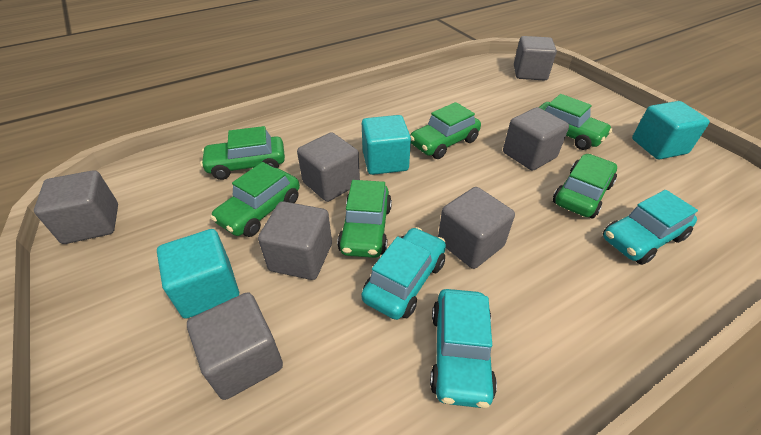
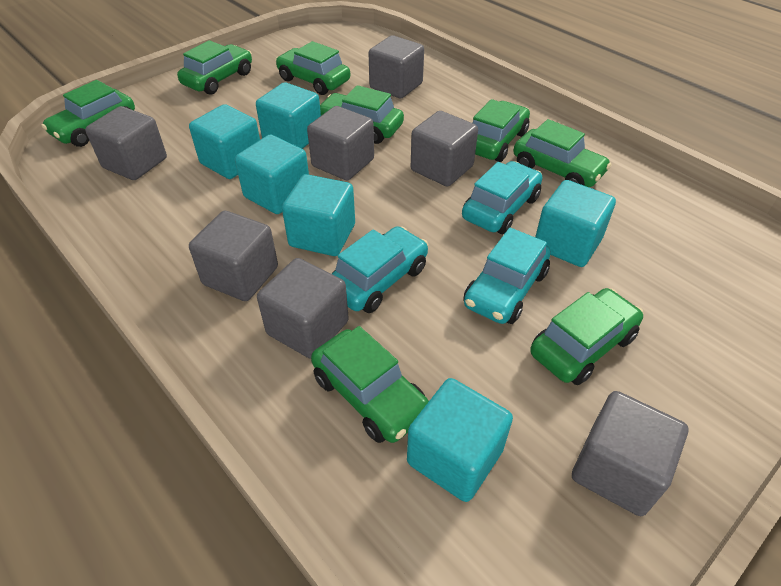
green car: 6 -> 8
turquoise cube: 3 -> 6

